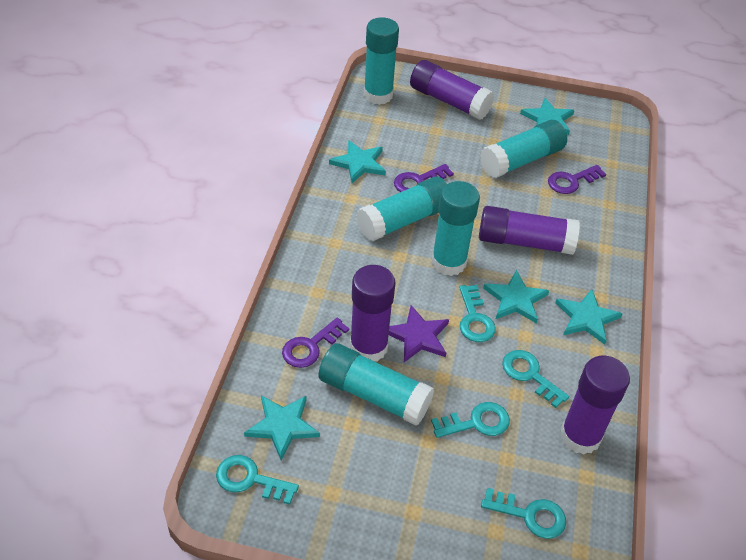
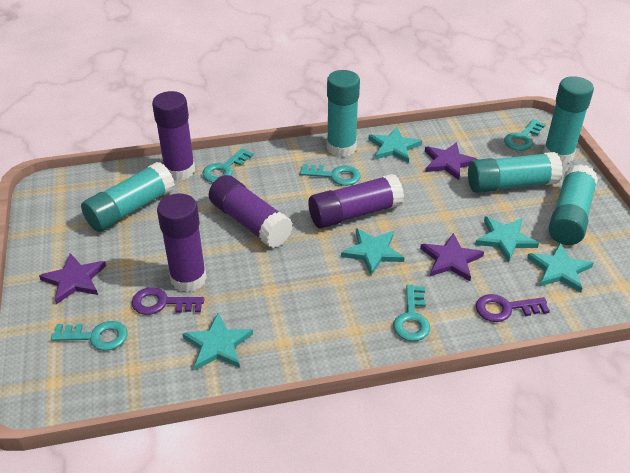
purple key: 3 -> 2
purple star: 1 -> 3

